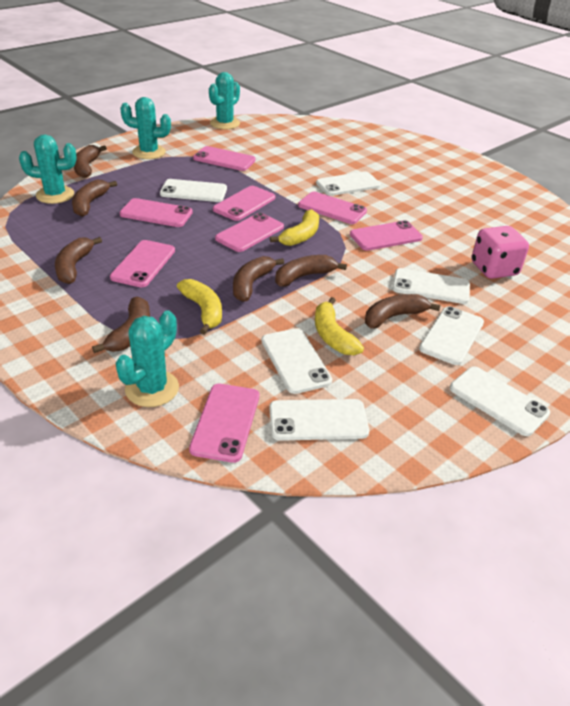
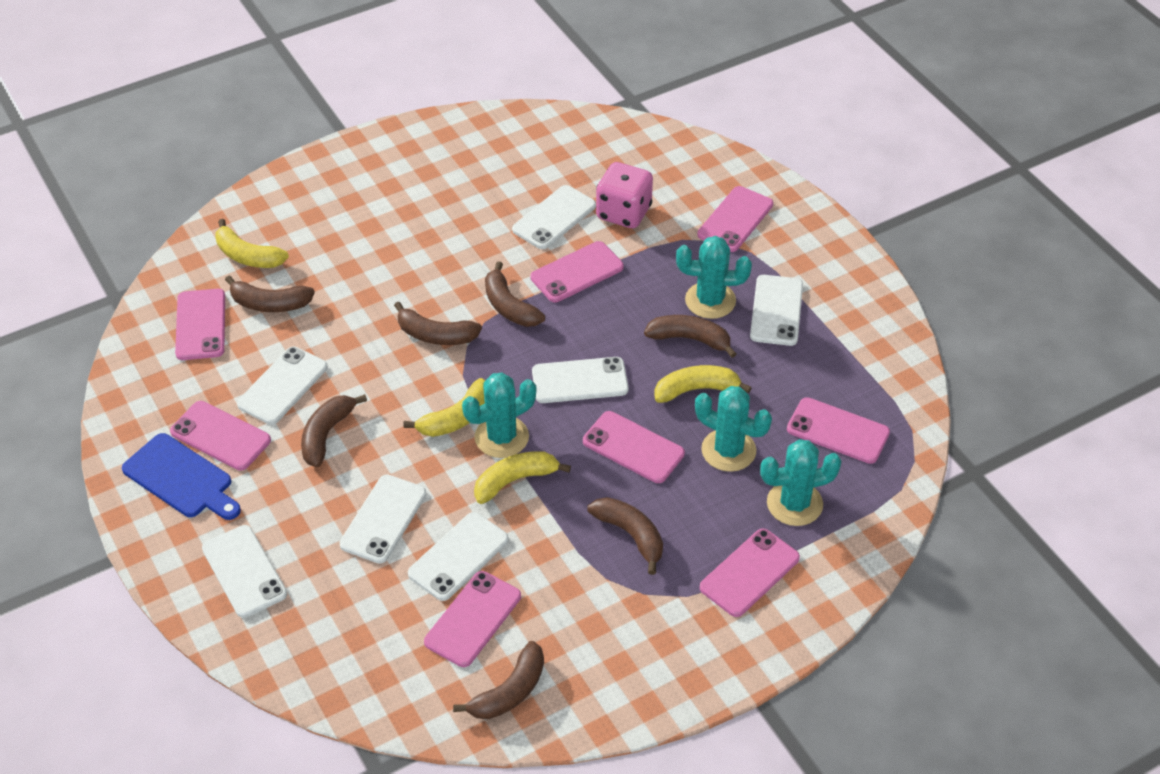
blue cutting board: 0 -> 1
yellow banana: 3 -> 4

